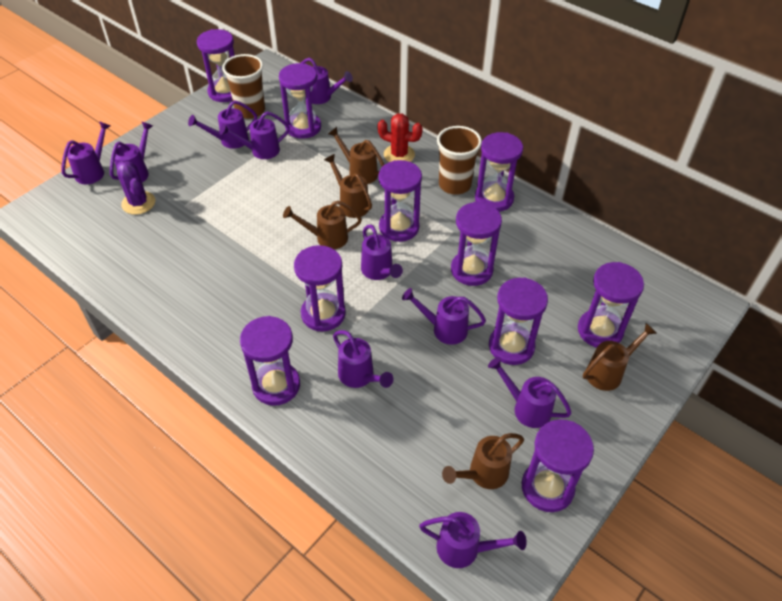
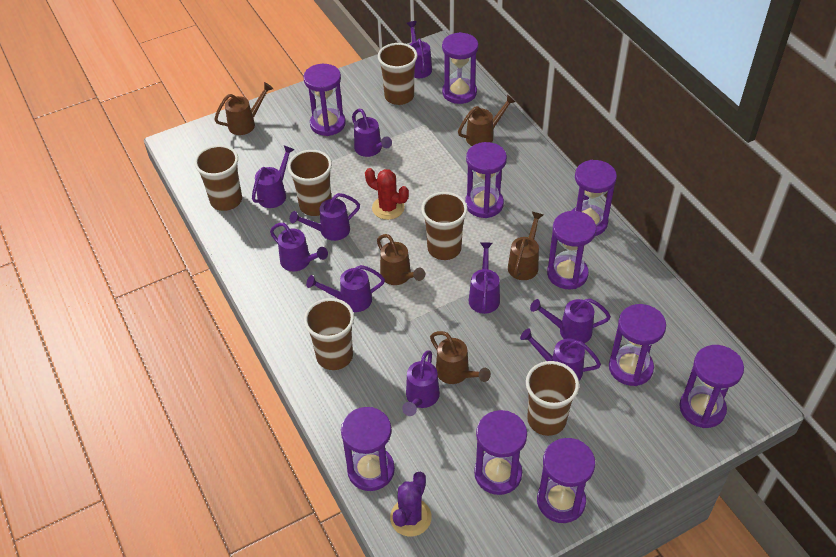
brown cup: 2 -> 6

